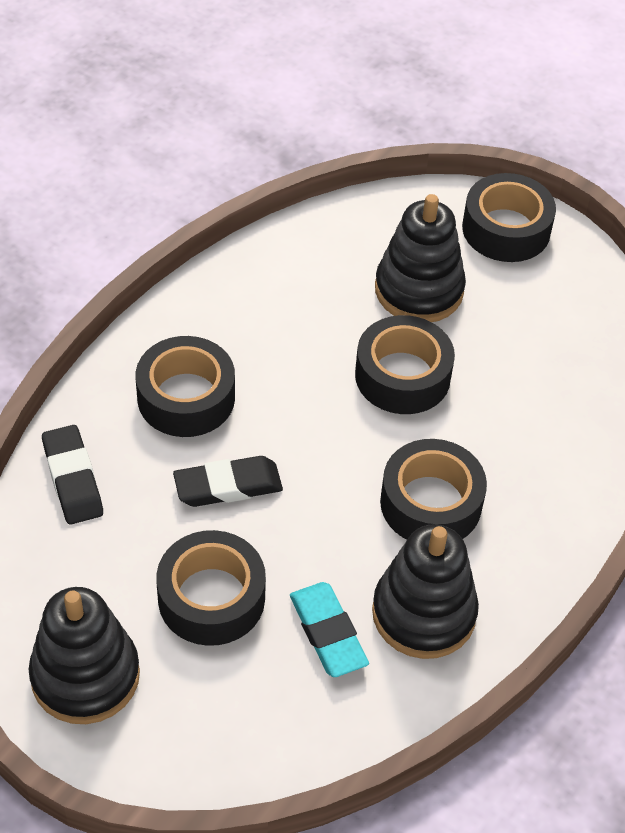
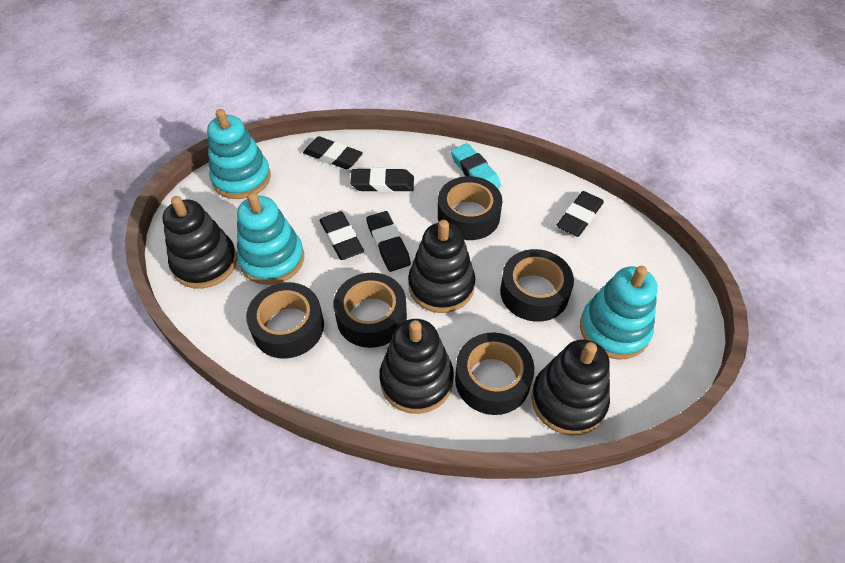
black eraser: 2 -> 5
black stacking toy: 3 -> 4
turquoise stacking toy: 0 -> 3

